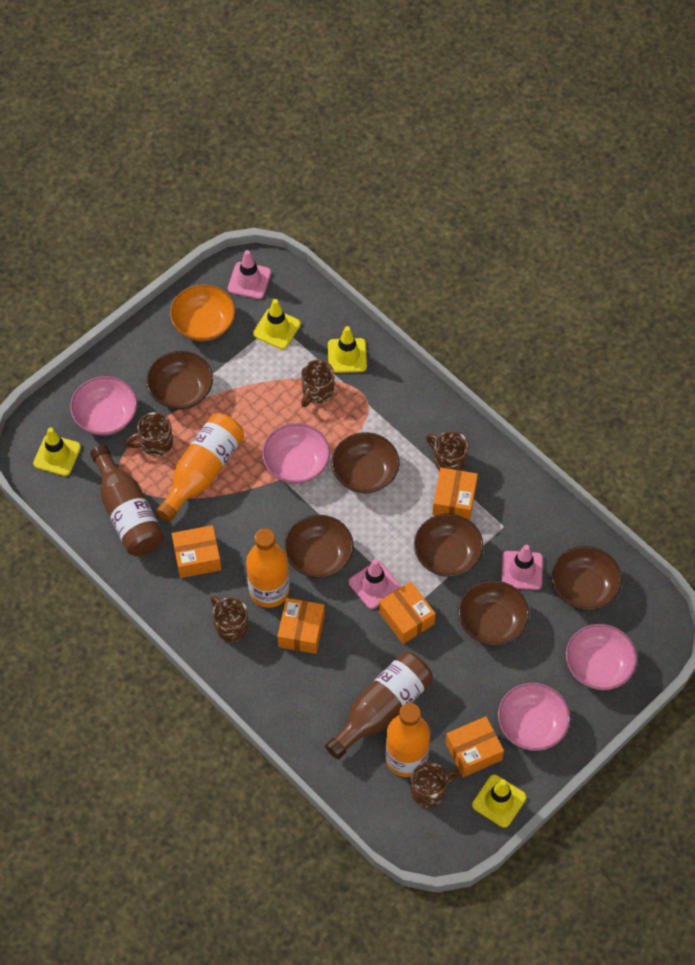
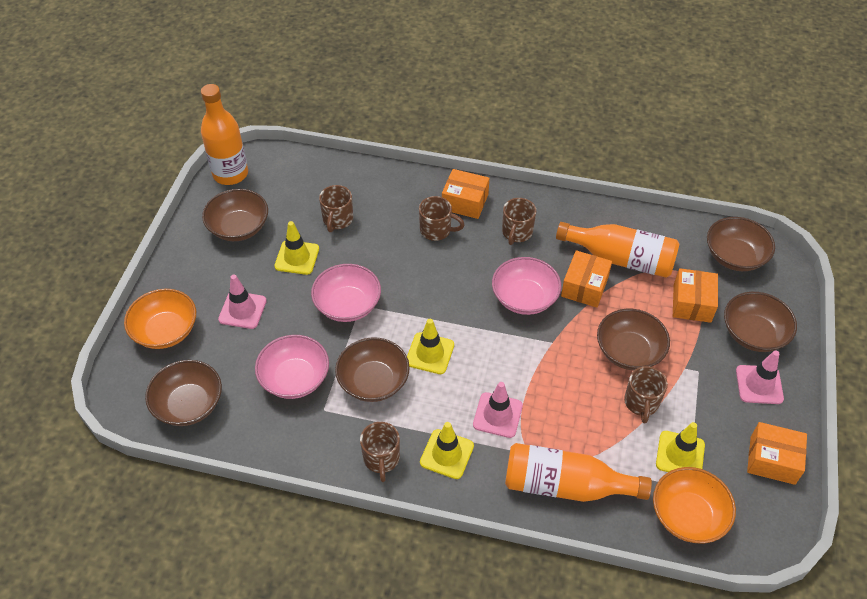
brown bottle: 2 -> 0
orange bowl: 1 -> 2
orange box: 5 -> 4
pink bowl: 4 -> 3

